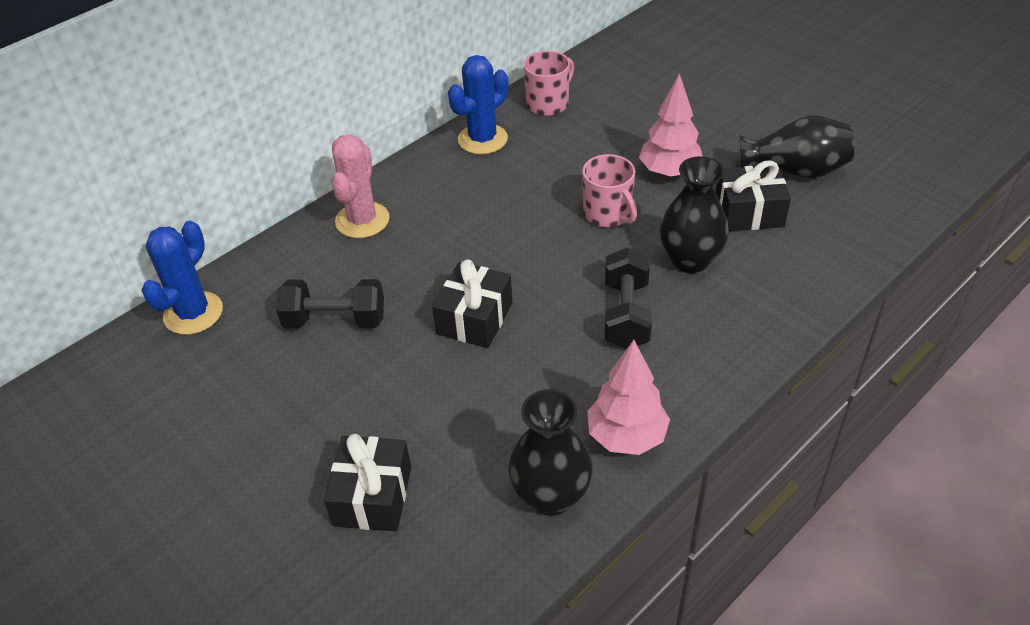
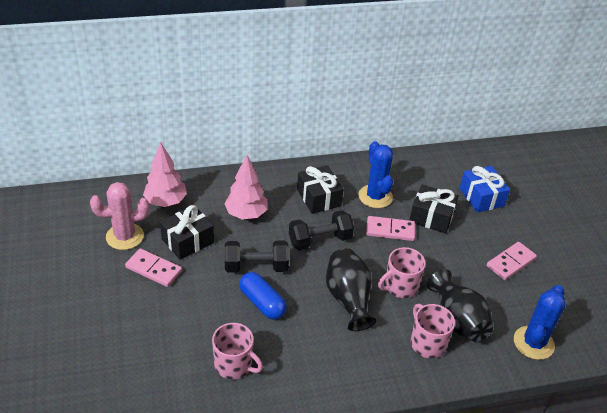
black vase: 3 -> 2
blue capsule: 0 -> 1
blue gift: 0 -> 1
pink domino: 0 -> 3
pink mug: 2 -> 3

